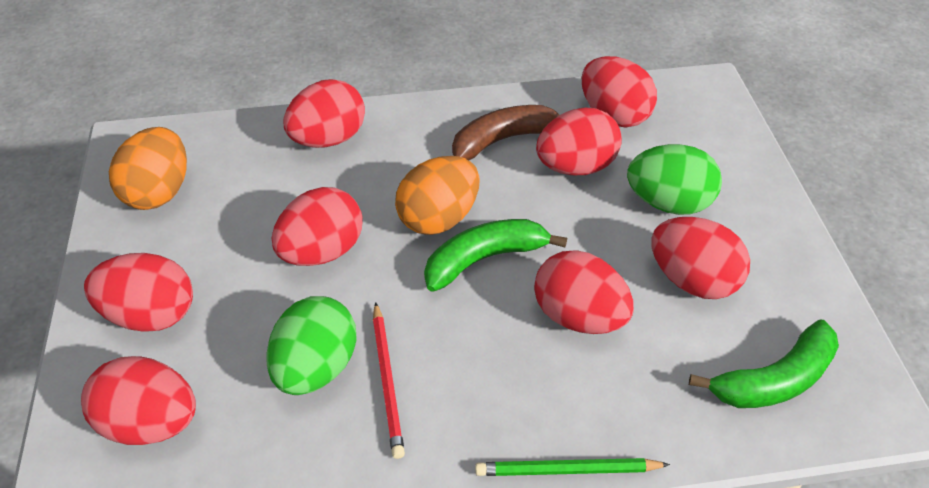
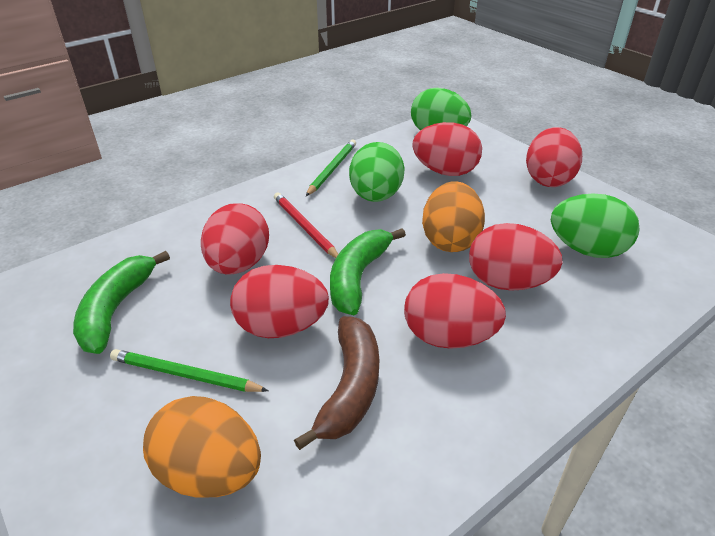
green egg: 2 -> 3
green pencil: 1 -> 2
red egg: 8 -> 6

